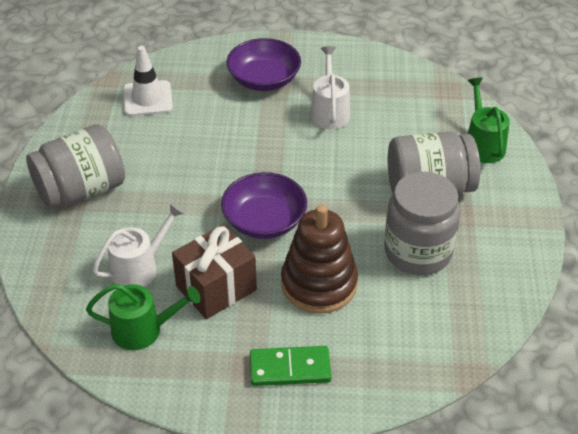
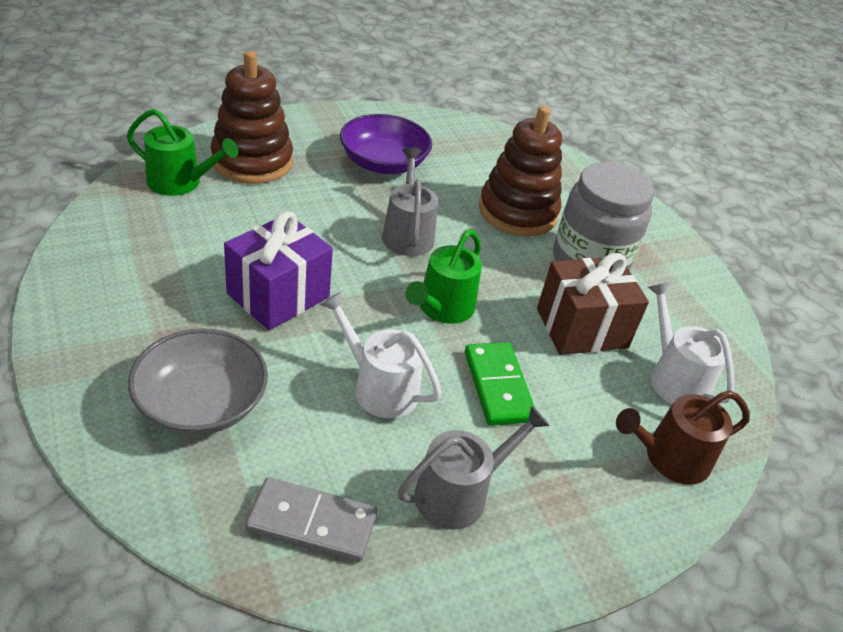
brown stacking toy: 1 -> 2
brown watering can: 0 -> 1
grey bowl: 0 -> 1
grey domino: 0 -> 1
grey jar: 3 -> 1
grey watering can: 0 -> 2
purple bowl: 2 -> 1
purple gift: 0 -> 1
white traffic cone: 1 -> 0

